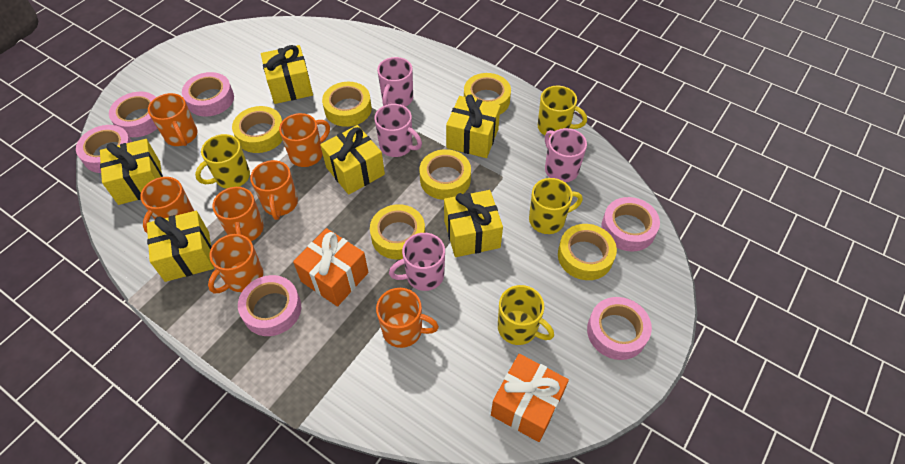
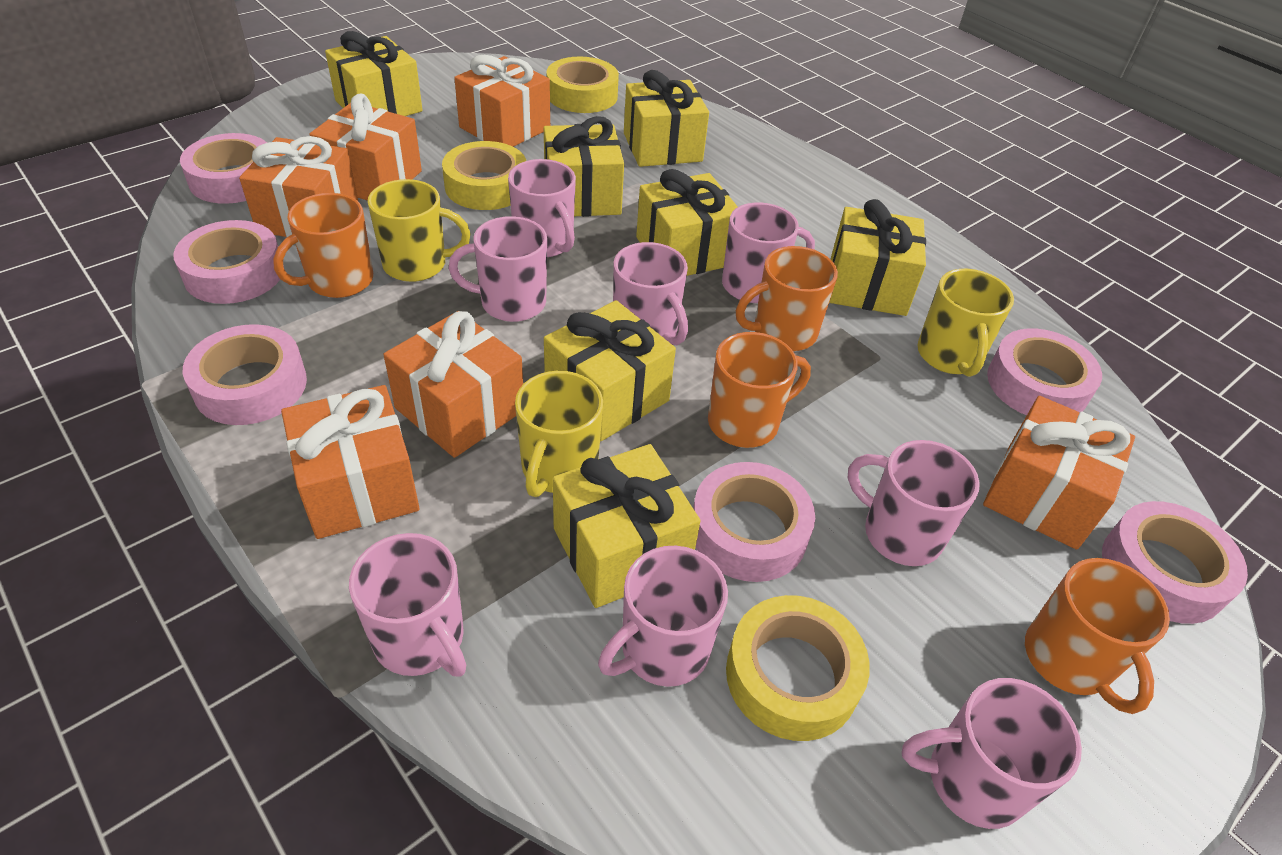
orange gift: 2 -> 6
orange mug: 7 -> 4
pink mug: 4 -> 8
yellow gift: 6 -> 7
yellow mug: 4 -> 3
yellow tape: 6 -> 3

